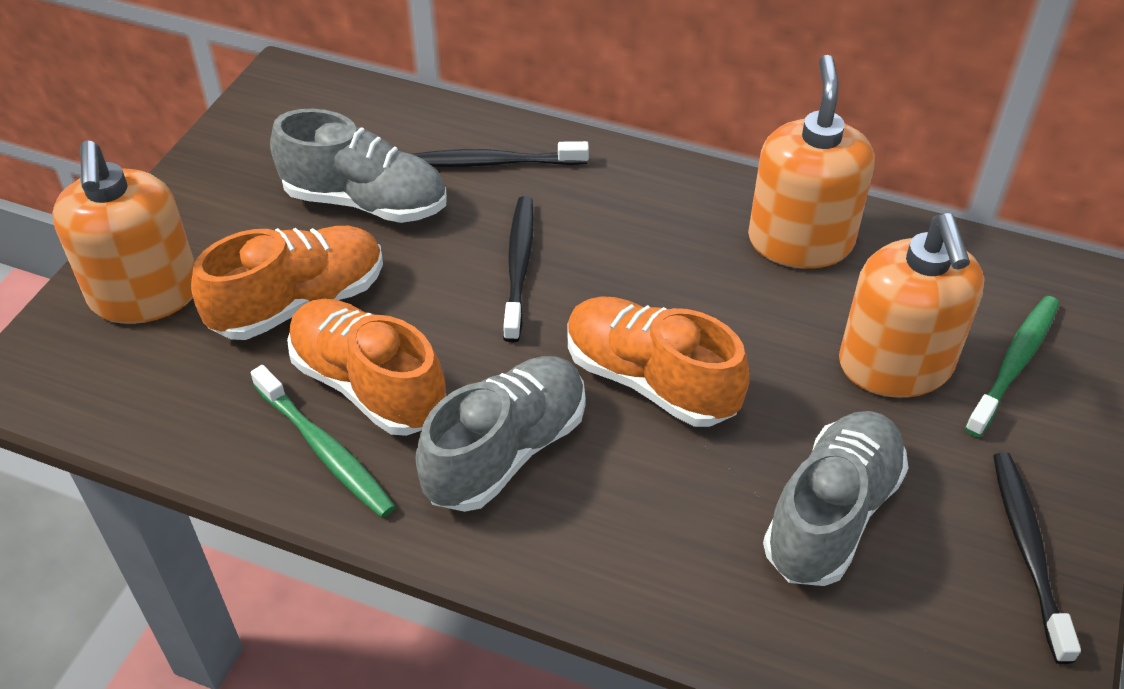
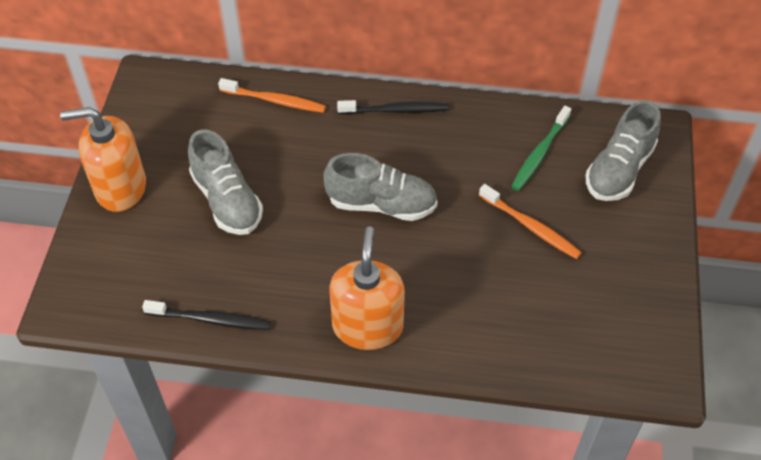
black toothbrush: 3 -> 2
green toothbrush: 2 -> 1
orange shoe: 3 -> 0
orange soap dispenser: 3 -> 2
orange toothbrush: 0 -> 2

